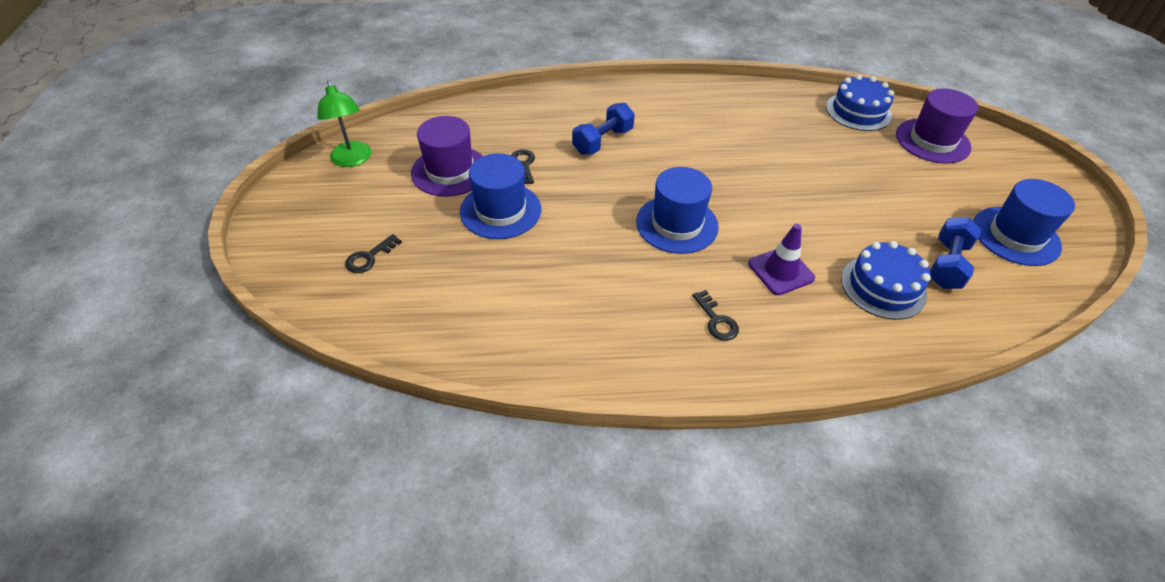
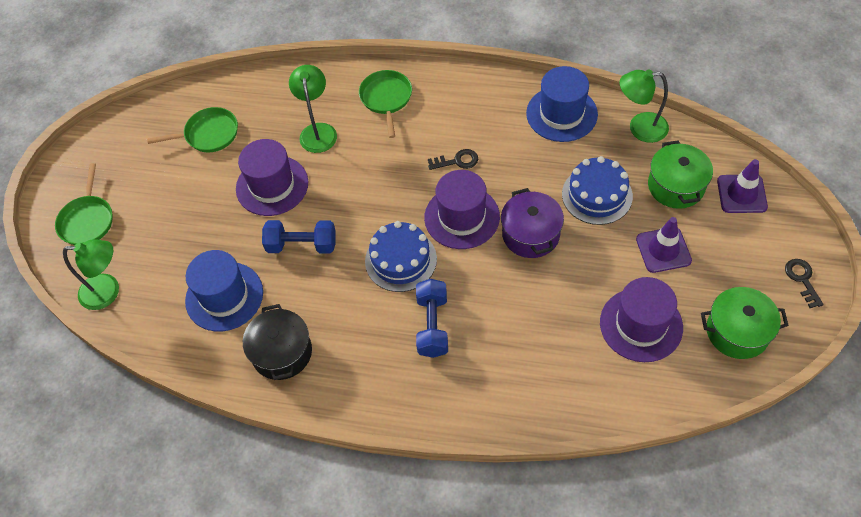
black key: 3 -> 2
black pot: 0 -> 1
blue hat: 3 -> 2
green lamp: 1 -> 3
green pan: 0 -> 3
green pot: 0 -> 2
purple hat: 2 -> 3
purple pot: 0 -> 1
purple traffic cone: 1 -> 2

